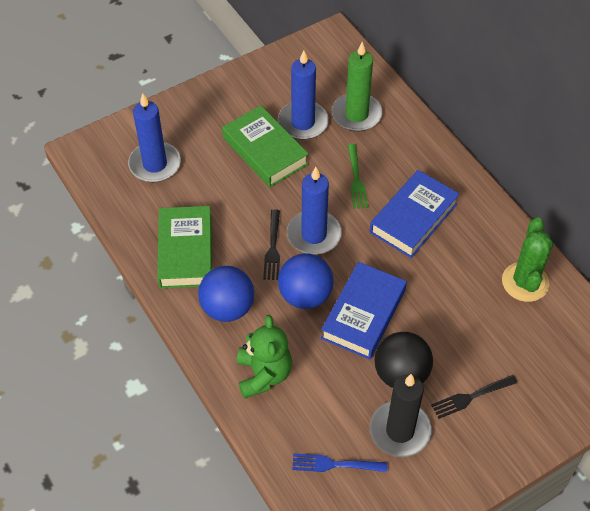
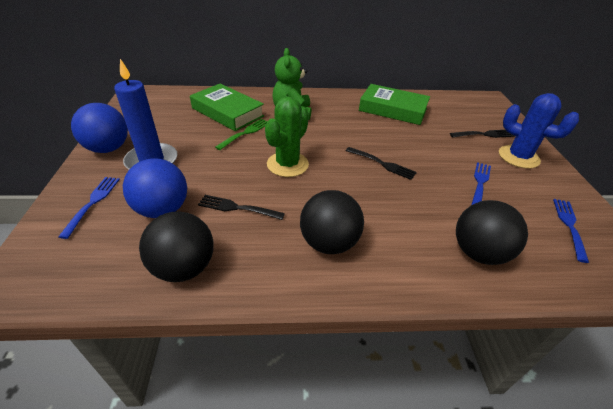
black ball: 1 -> 3
black candle: 1 -> 0
black fork: 2 -> 3
blue book: 2 -> 0
blue cactus: 0 -> 1
blue candle: 3 -> 1
blue fork: 1 -> 3
green candle: 1 -> 0

